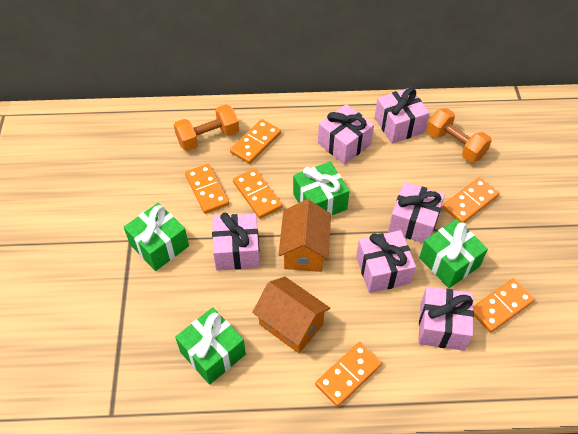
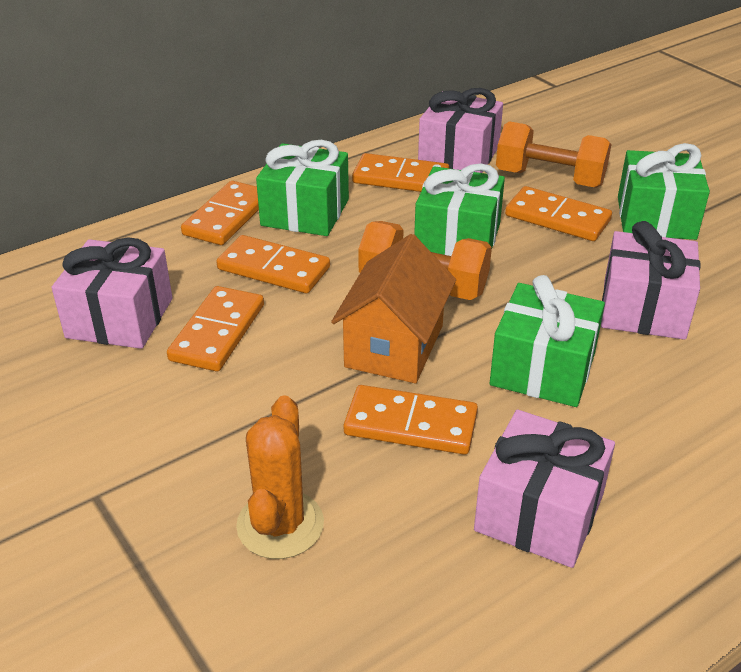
orange cactus: 0 -> 1
orange house: 2 -> 1
pink gift: 6 -> 4

